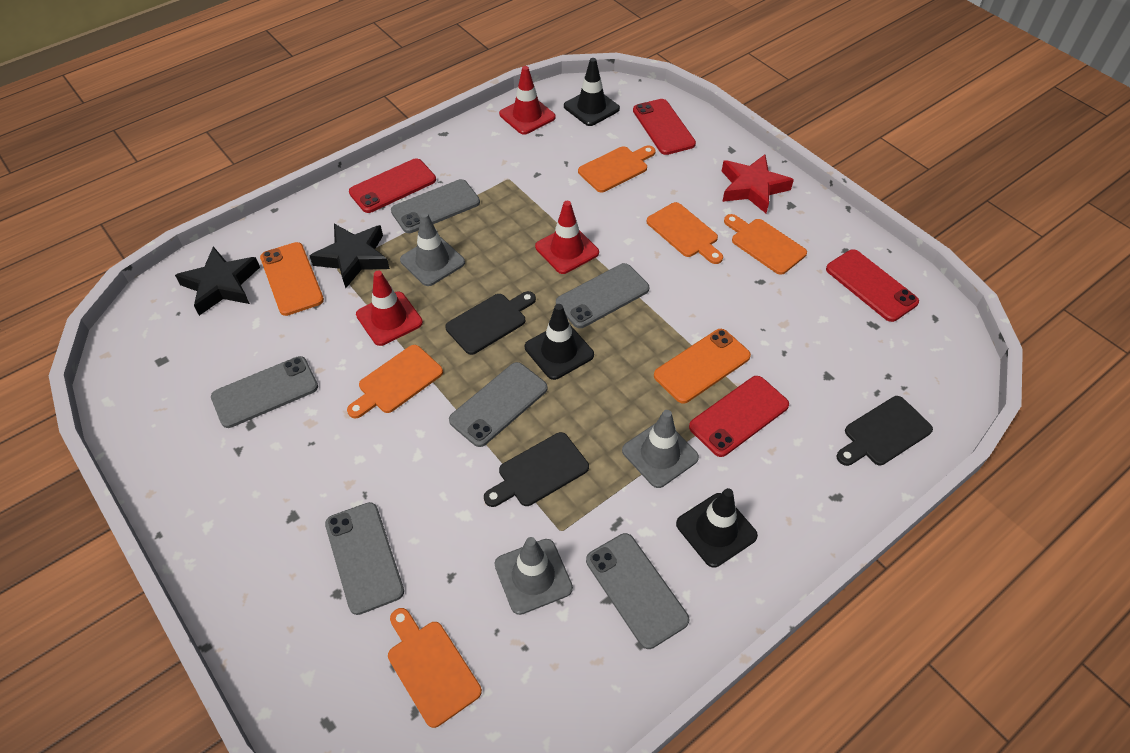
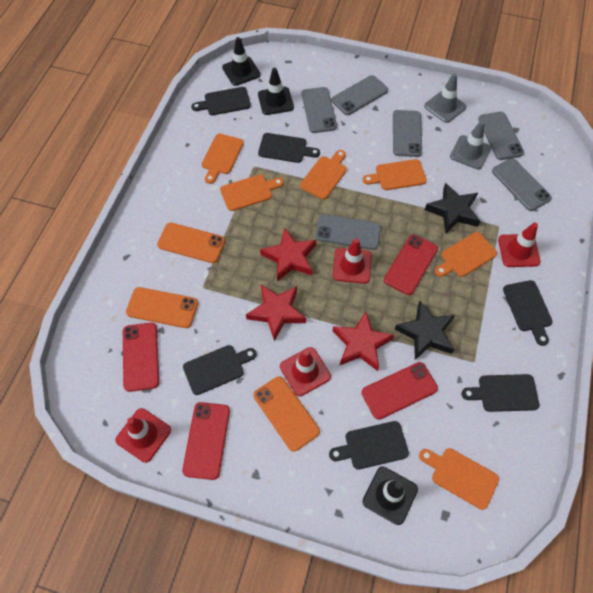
black cutting board: 3 -> 6
grey traffic cone: 3 -> 2
orange cutting board: 5 -> 6
orange phone: 2 -> 3
red star: 1 -> 3
red traffic cone: 3 -> 4

